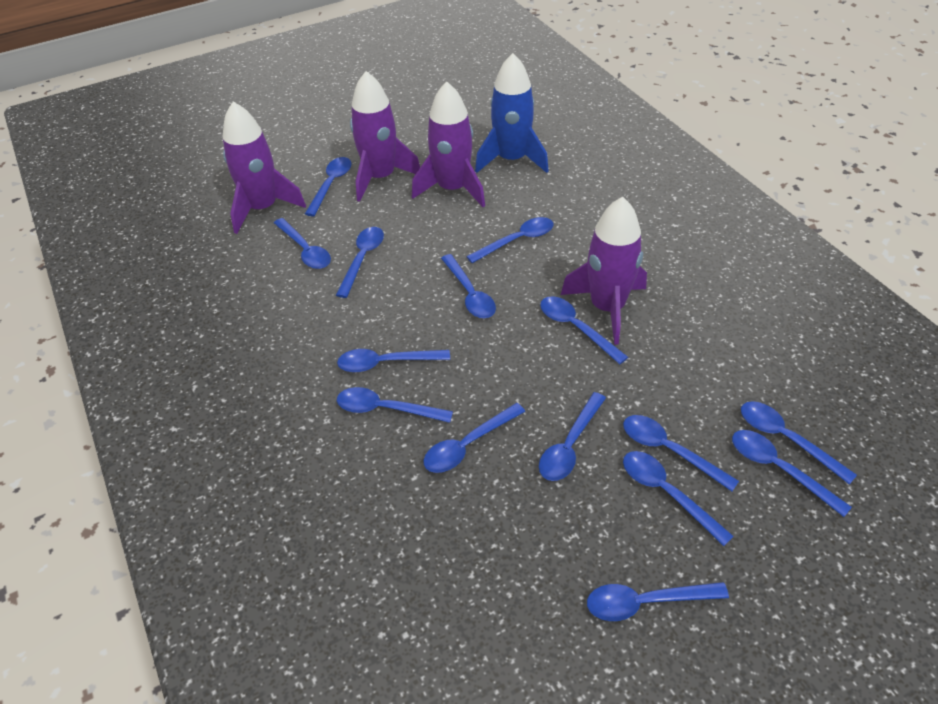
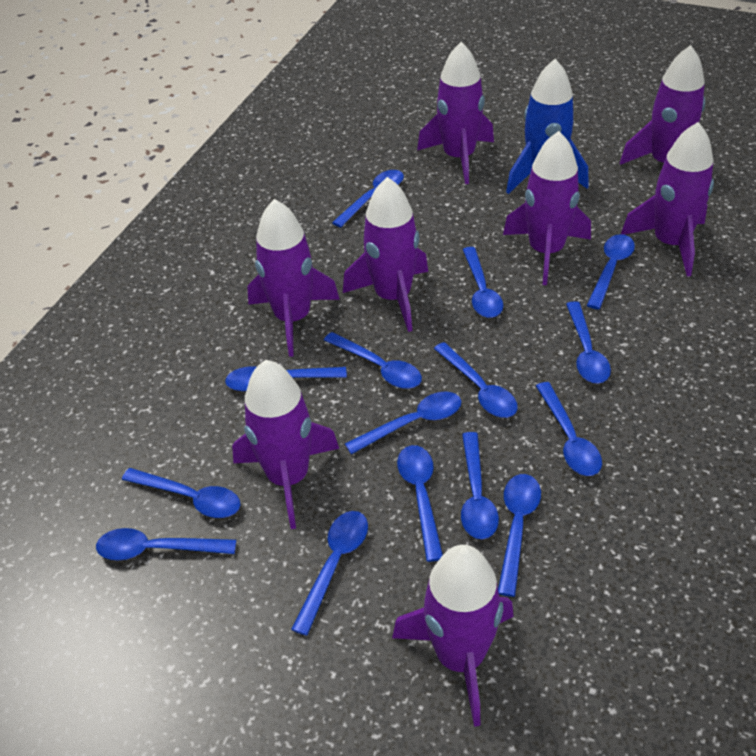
purple rocket: 4 -> 8

